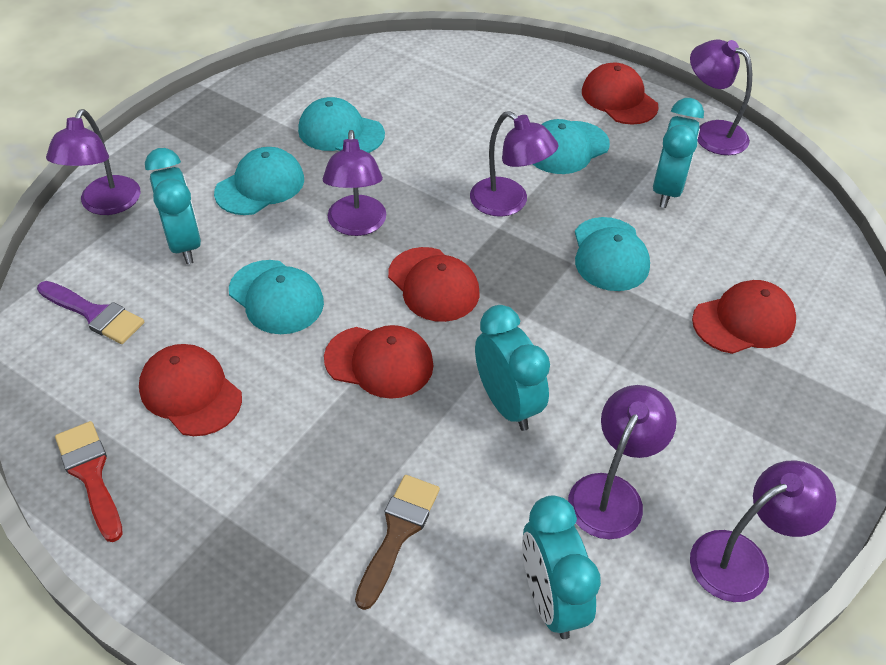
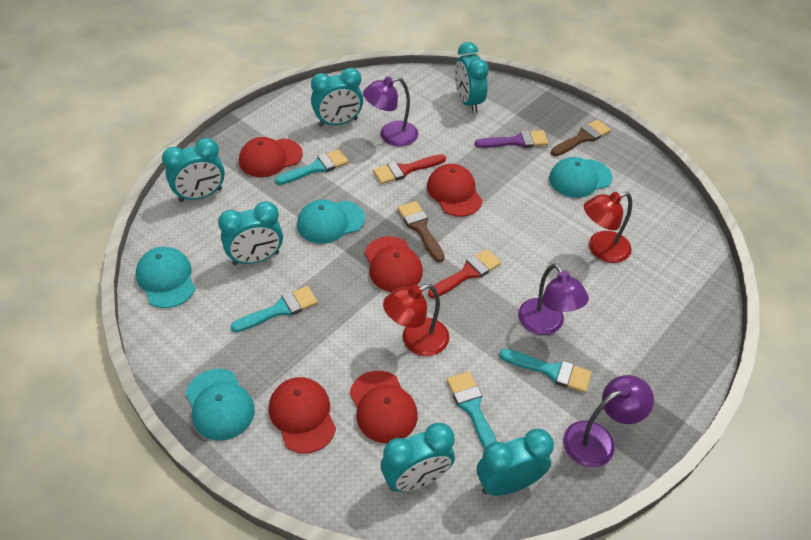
brown brush: 1 -> 2
purple lamp: 6 -> 3
red brush: 1 -> 2
red lamp: 0 -> 2
turquoise brush: 0 -> 4
turquoise cap: 5 -> 4
turquoise clock: 4 -> 6

